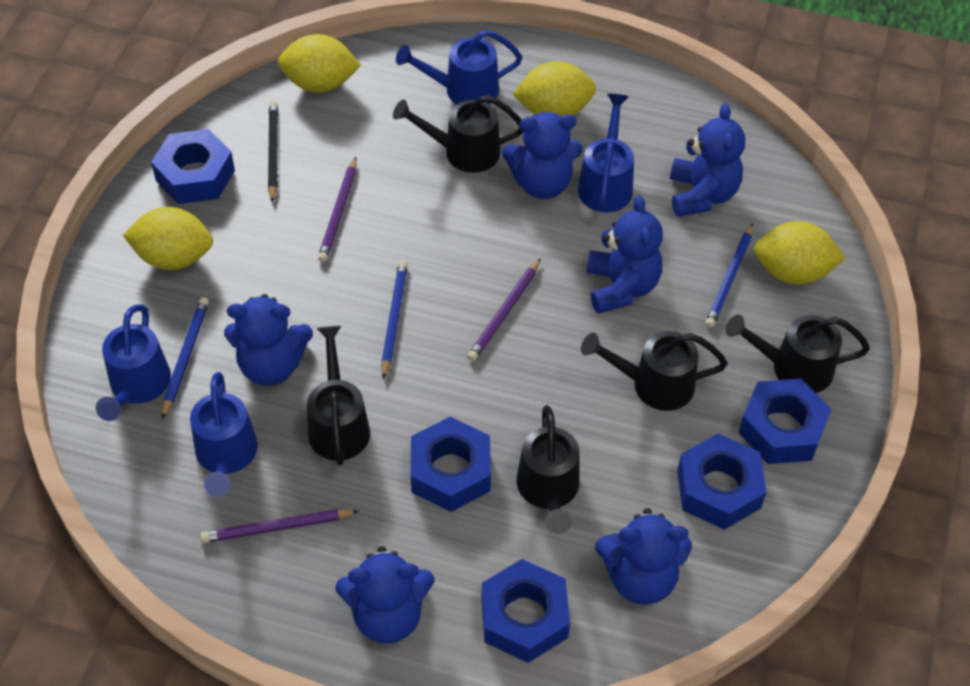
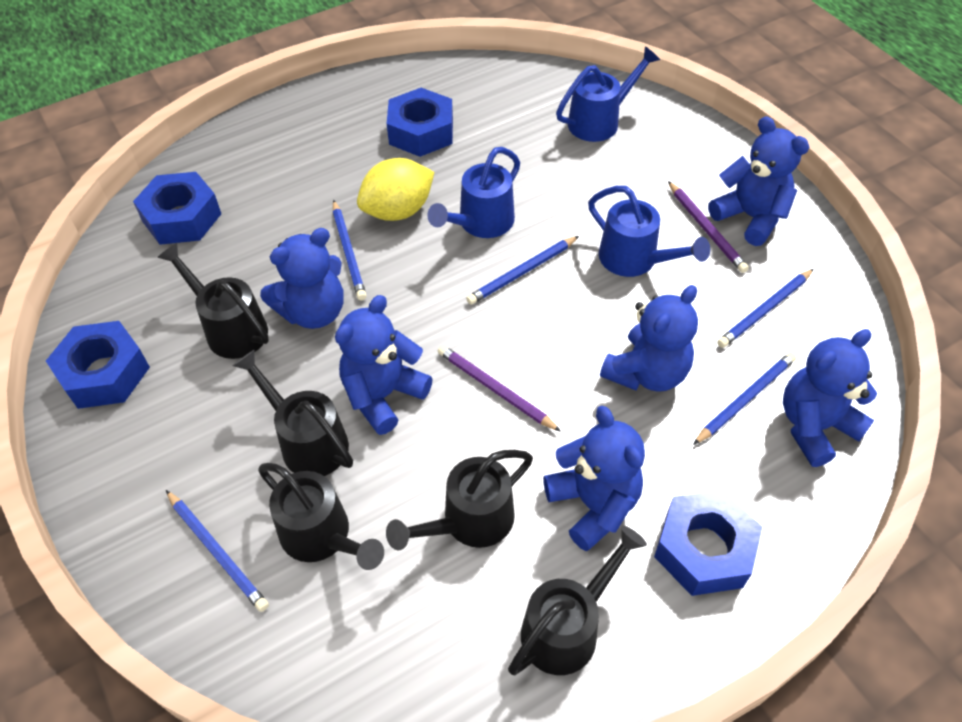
black pencil: 1 -> 0
blue nut: 5 -> 4
blue pencil: 3 -> 5
blue watering can: 4 -> 3
purple pencil: 3 -> 2
yellow lemon: 4 -> 1

